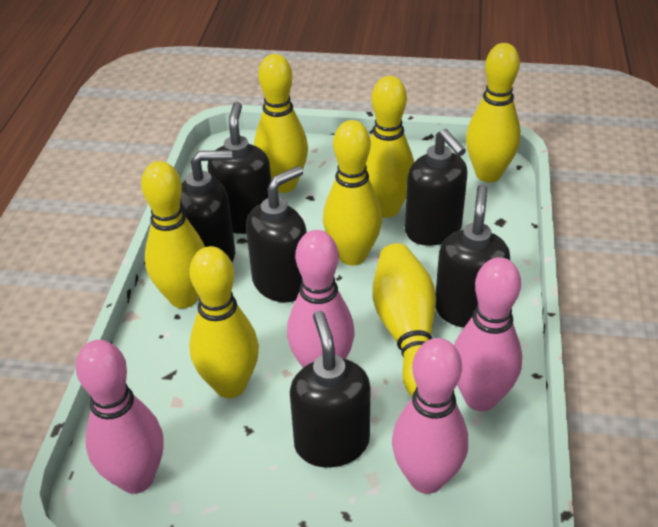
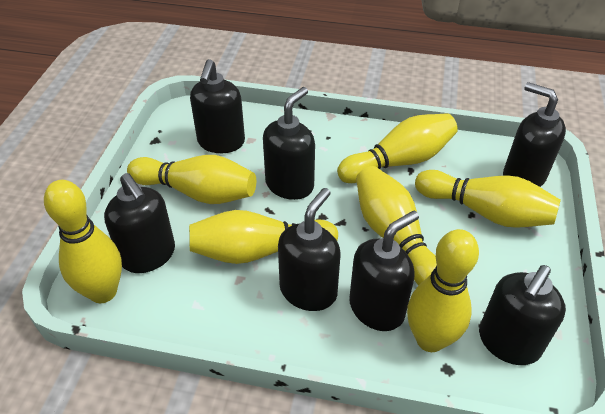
black soap dispenser: 6 -> 7
pink bowling pin: 4 -> 0

